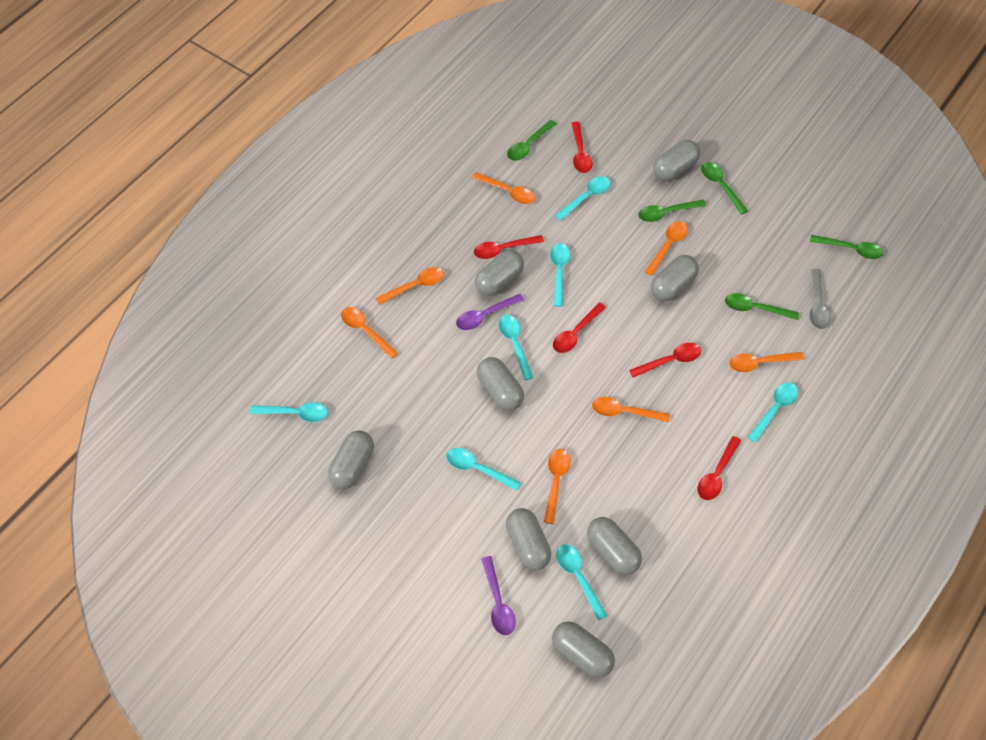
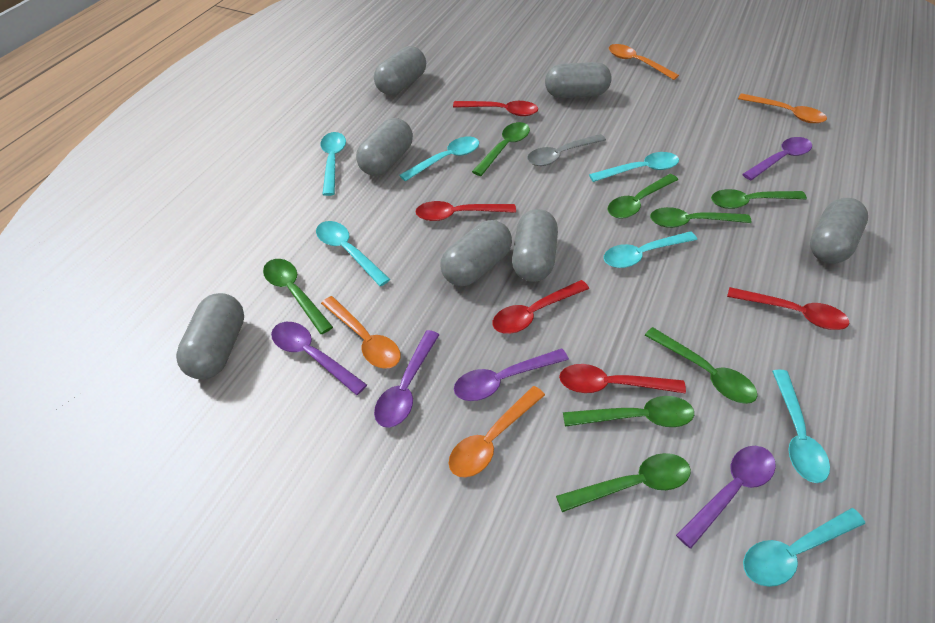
green spoon: 5 -> 8
grey capsule: 8 -> 7
orange spoon: 7 -> 4
purple spoon: 2 -> 5

